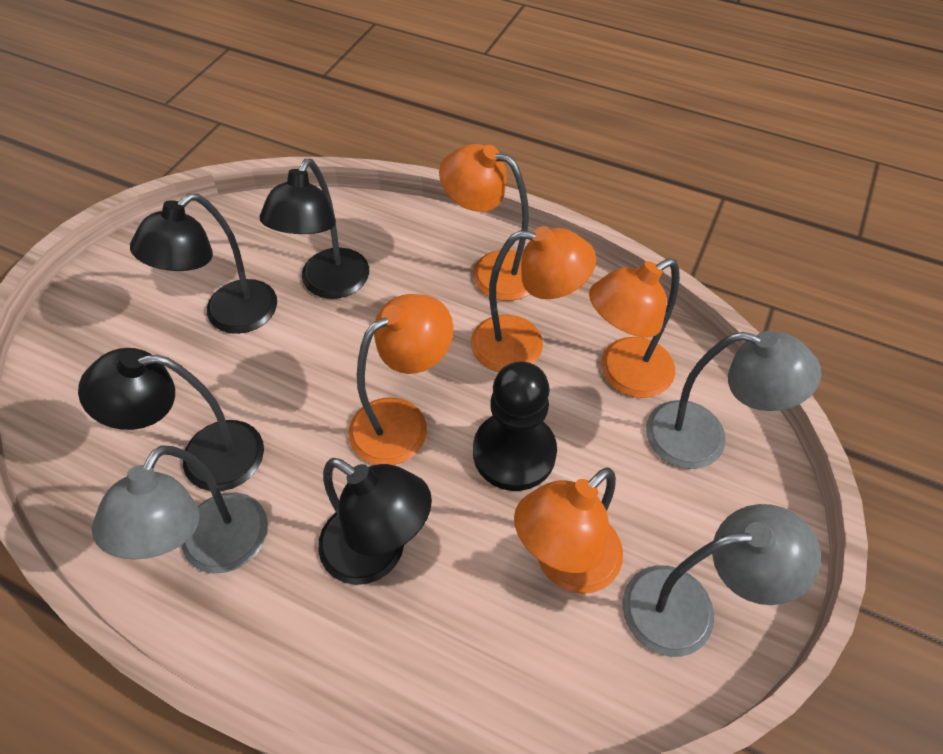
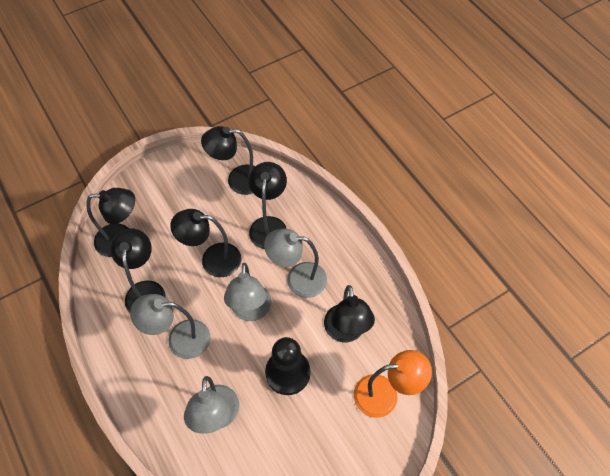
black lamp: 4 -> 6
grey lamp: 3 -> 4
orange lamp: 5 -> 1

